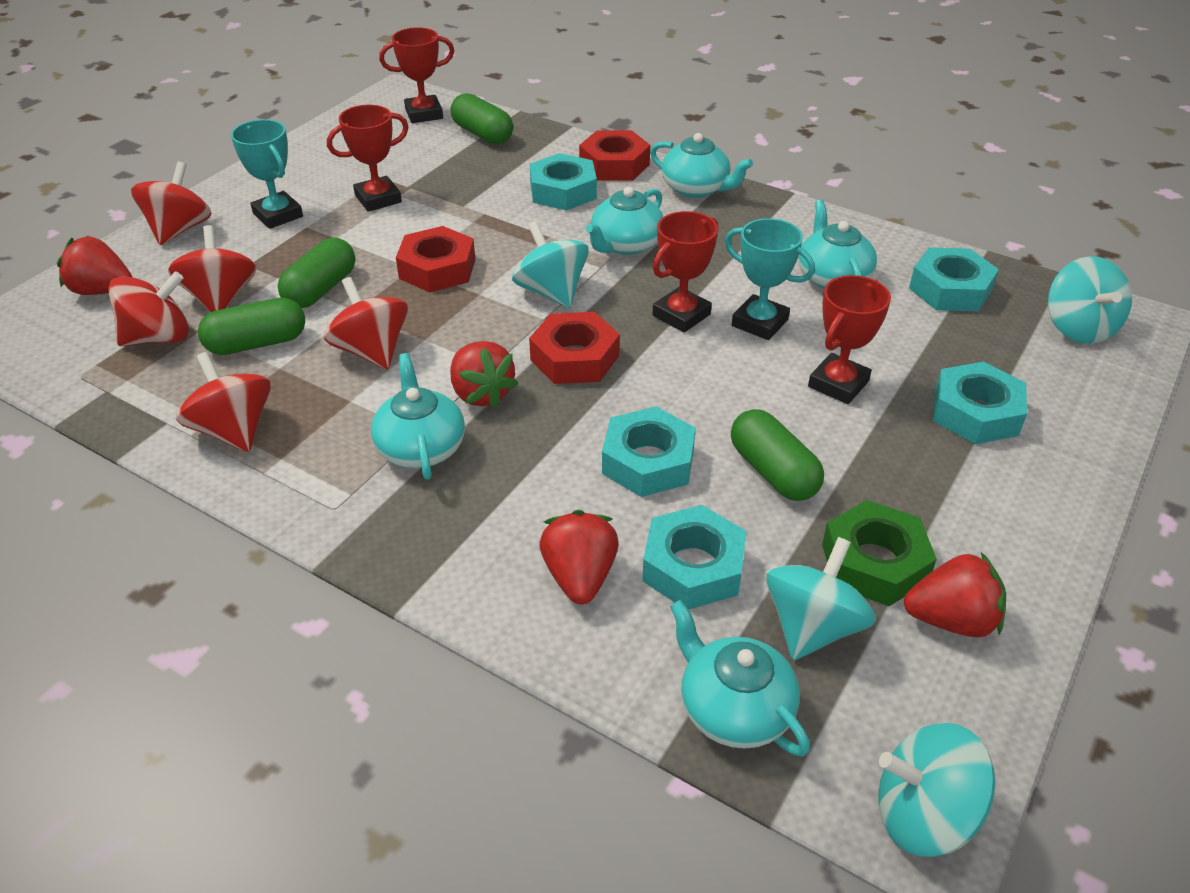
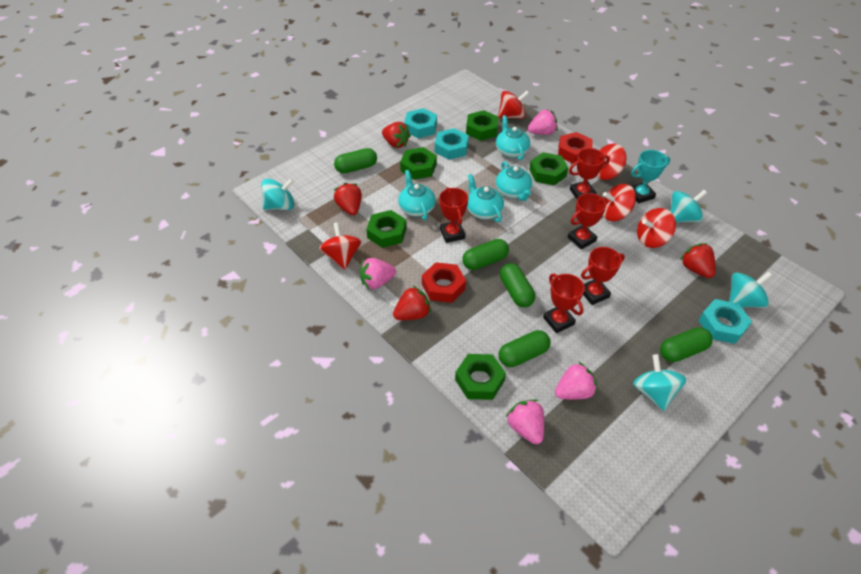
green capsule: 4 -> 5
green nut: 1 -> 5
pink strawberry: 0 -> 4
red nut: 3 -> 2
red trophy: 4 -> 5
turquoise nut: 5 -> 3
turquoise teapot: 5 -> 4
turquoise trophy: 2 -> 1

